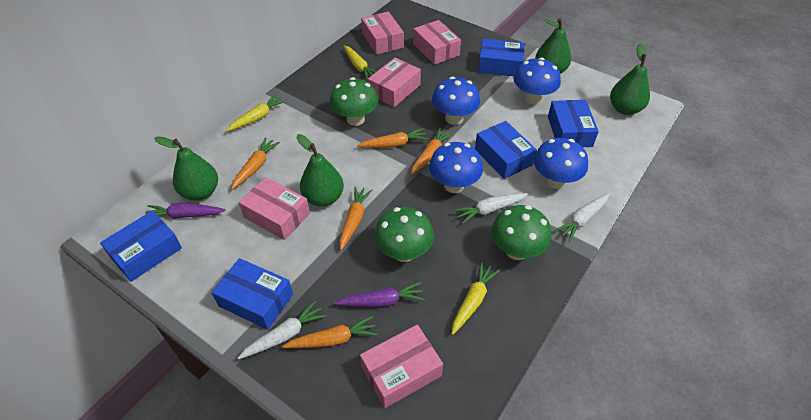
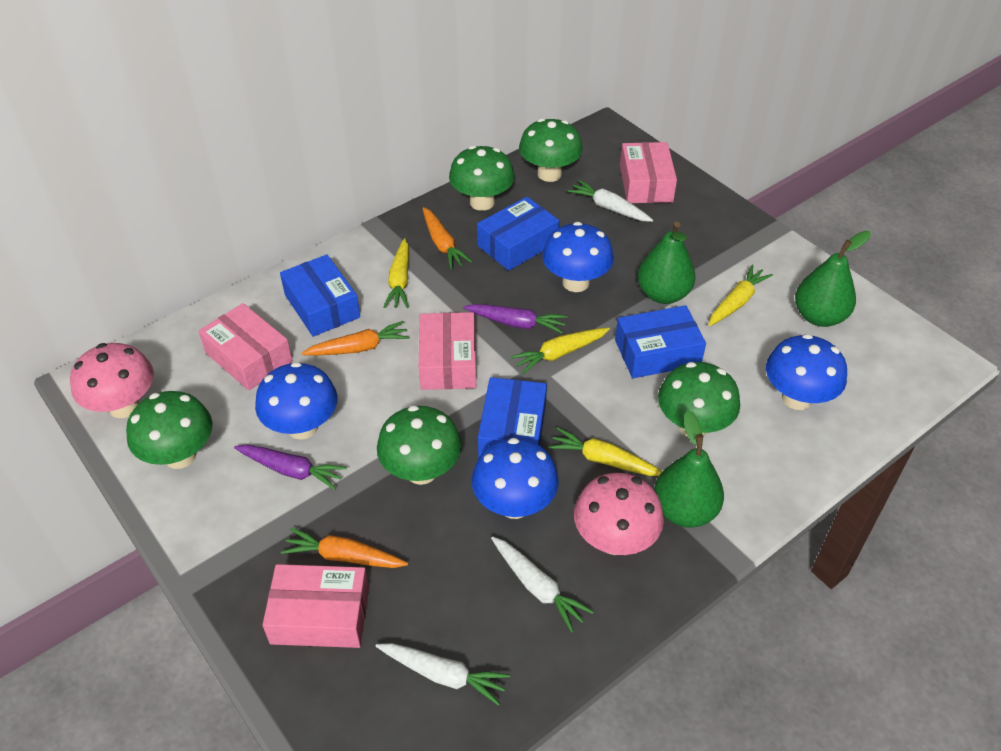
blue box: 5 -> 4
green mushroom: 3 -> 5
green pear: 4 -> 3
orange carrot: 5 -> 3
pink box: 5 -> 4
pink mushroom: 0 -> 2
yellow carrot: 3 -> 4

